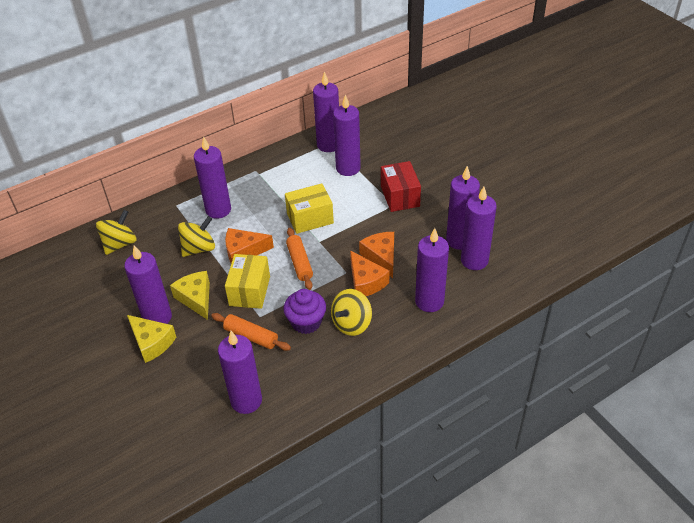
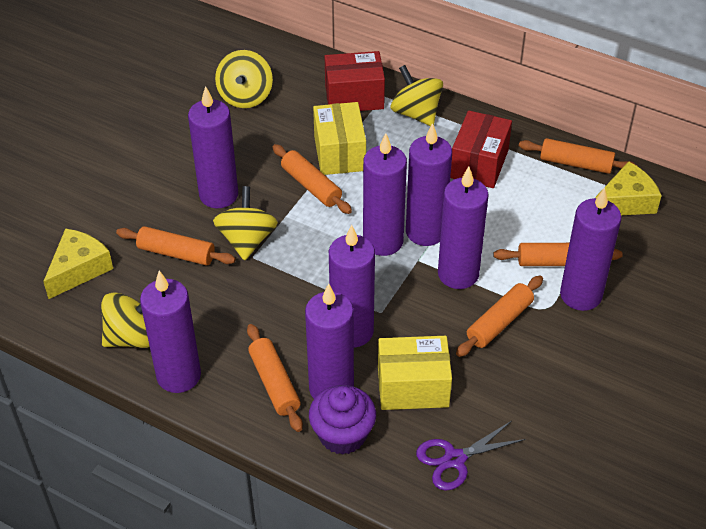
orange cheese: 3 -> 0
orange rolling pin: 2 -> 6
purple scissors: 0 -> 1
red box: 1 -> 2
yellow spinning top: 3 -> 4

